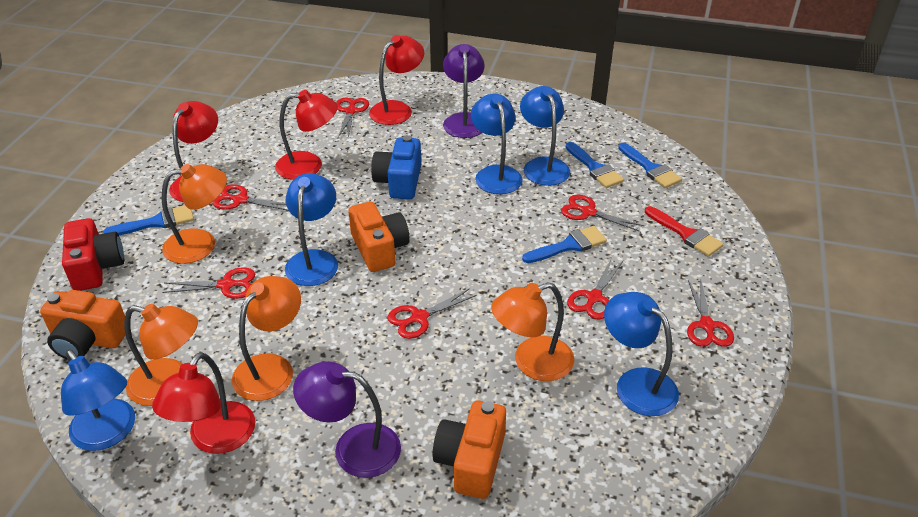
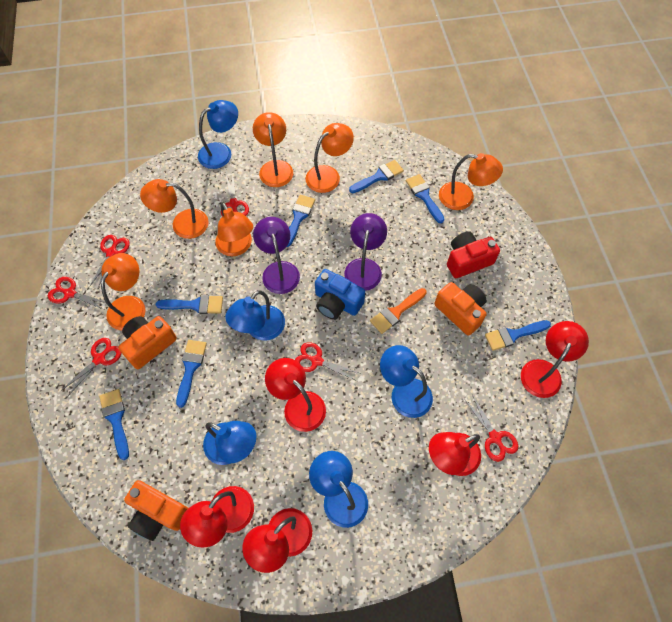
blue brush: 4 -> 7
orange brush: 0 -> 1
orange lamp: 4 -> 6
red brush: 1 -> 0
red lamp: 4 -> 5
red scissors: 7 -> 6

